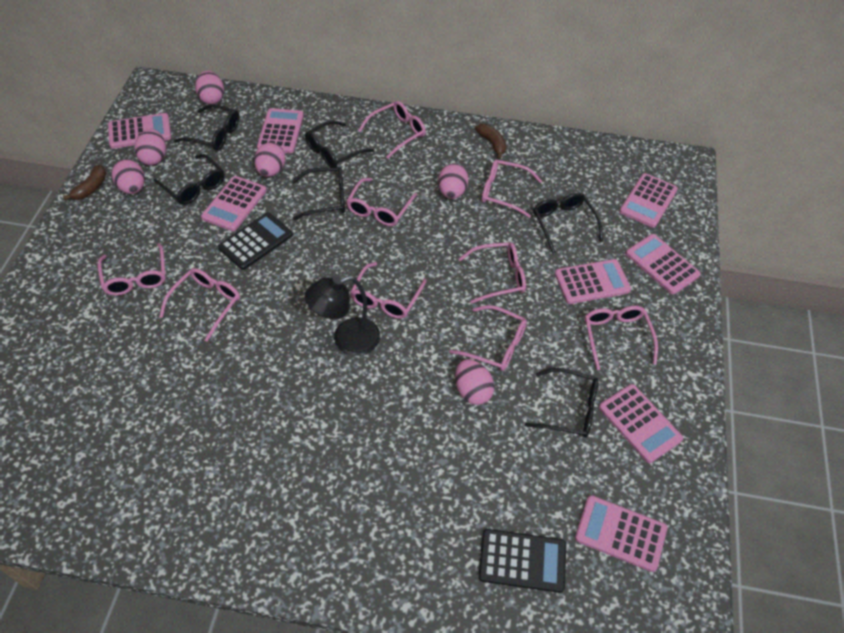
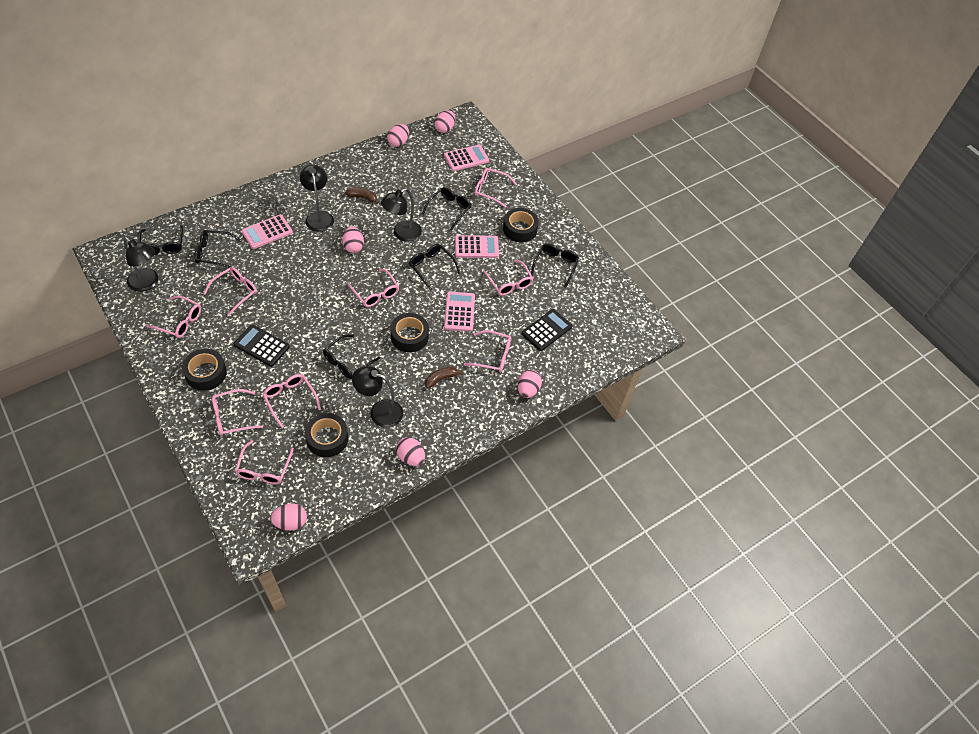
black lamp: 1 -> 4
black tape: 0 -> 4
pink calculator: 8 -> 4

